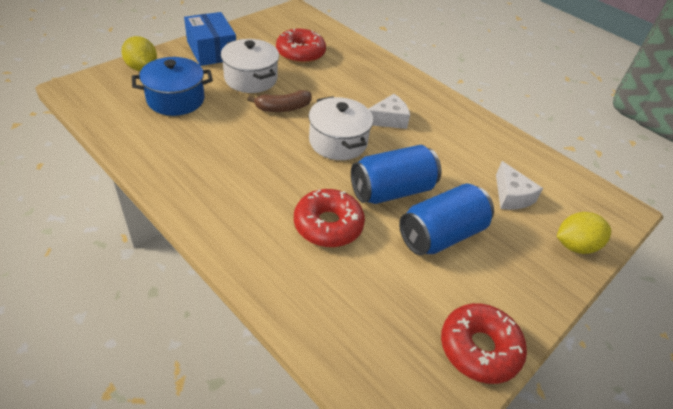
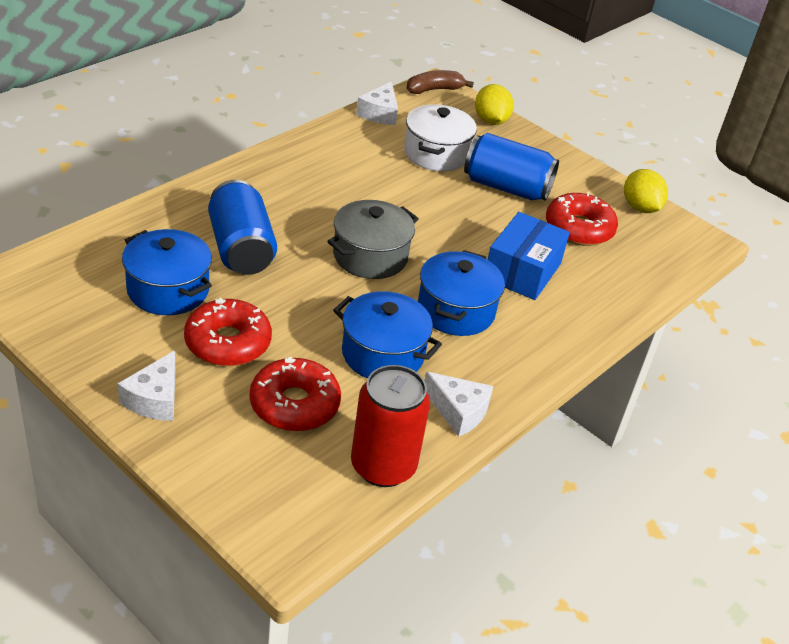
blue pot: 1 -> 3
grey pot: 0 -> 1
red can: 0 -> 1
white cheese: 2 -> 3
white pot: 2 -> 1

